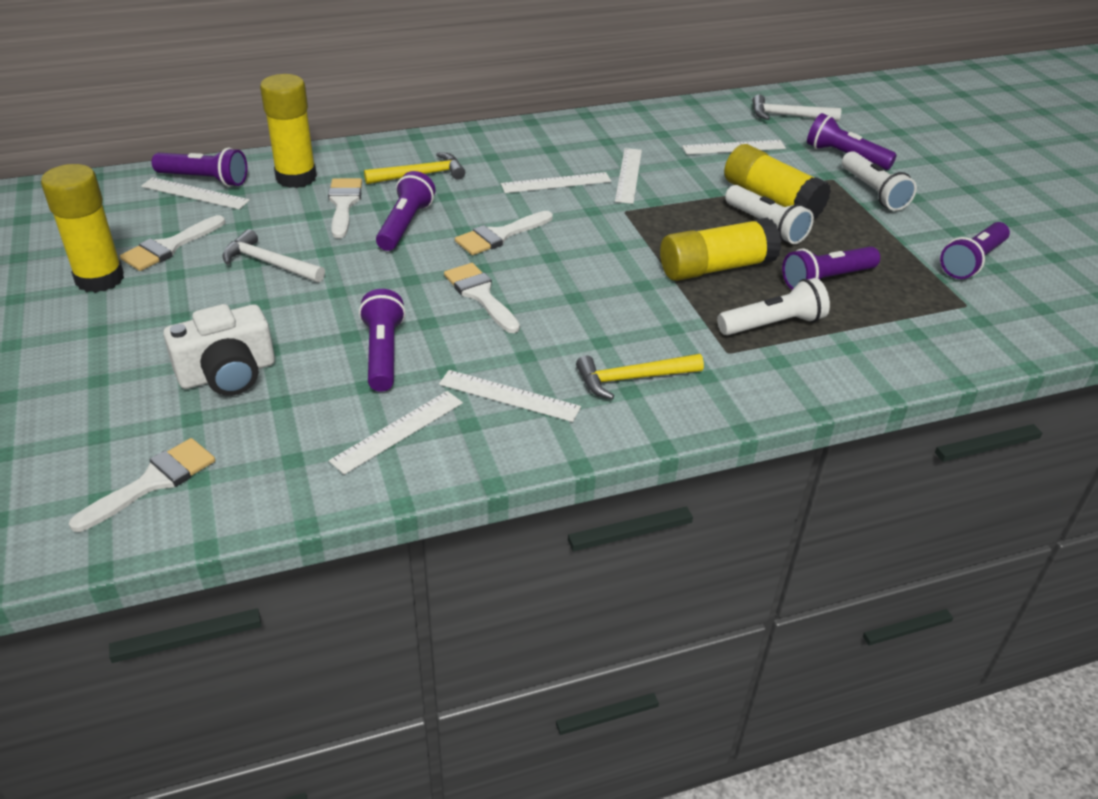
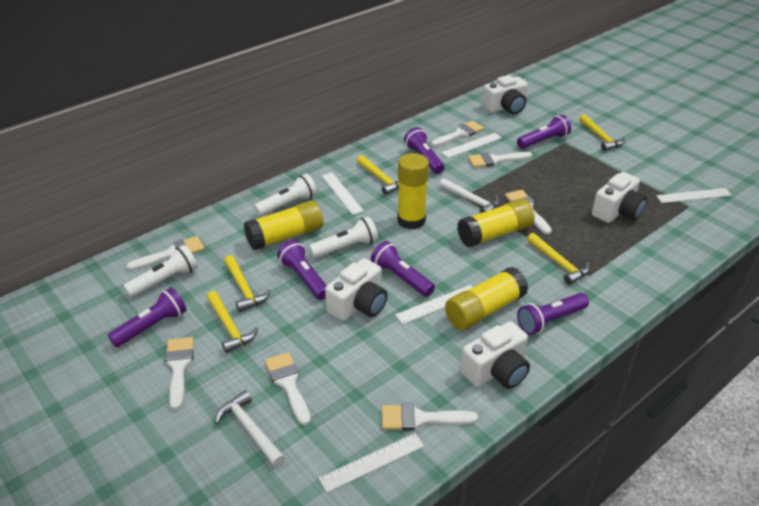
white brush: 5 -> 7
white camera: 1 -> 4
white ruler: 6 -> 5
yellow hammer: 2 -> 5

